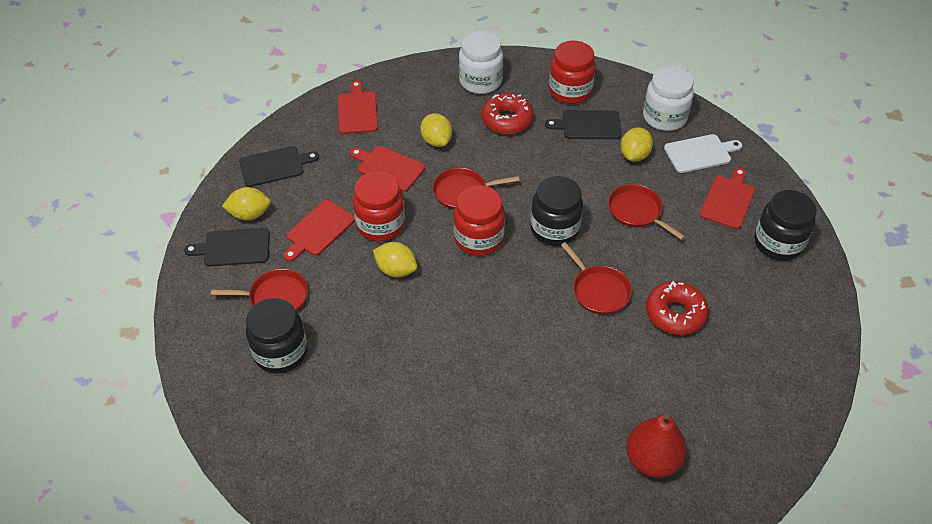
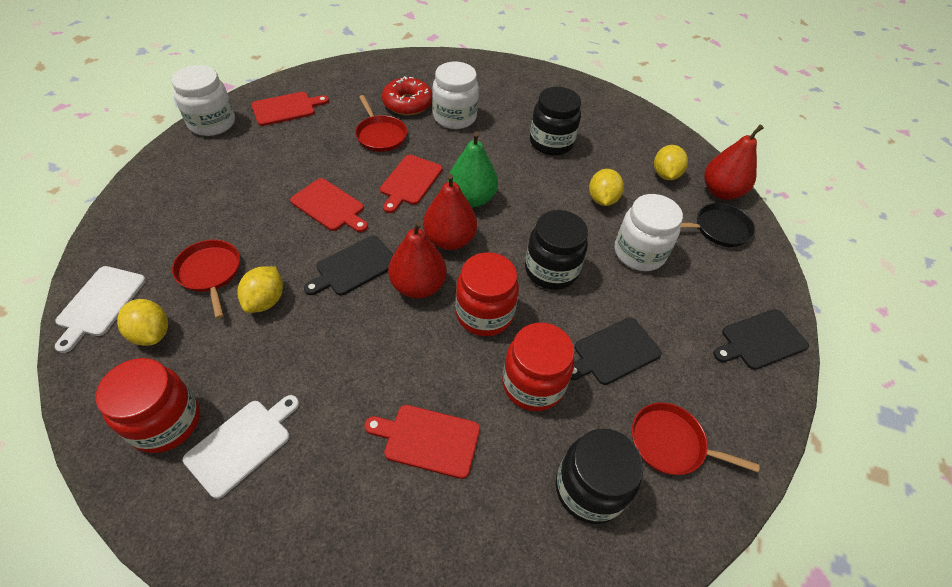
black pan: 0 -> 1
green pear: 0 -> 1
red donut: 2 -> 1
red pan: 4 -> 3
red pear: 1 -> 3
white cutting board: 1 -> 2
white jar: 2 -> 3

